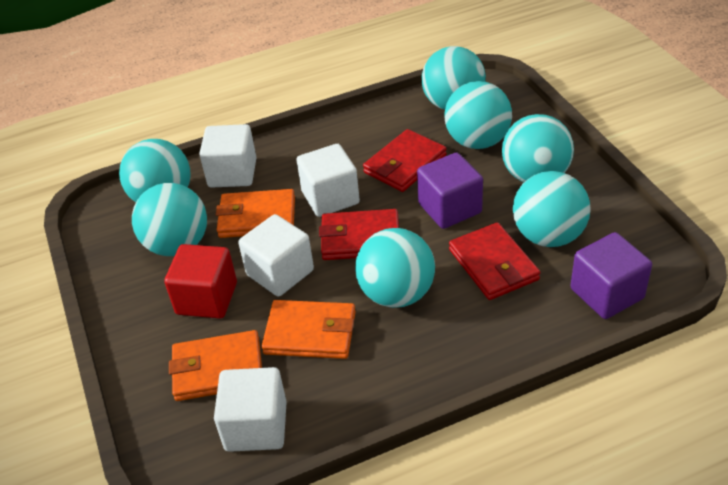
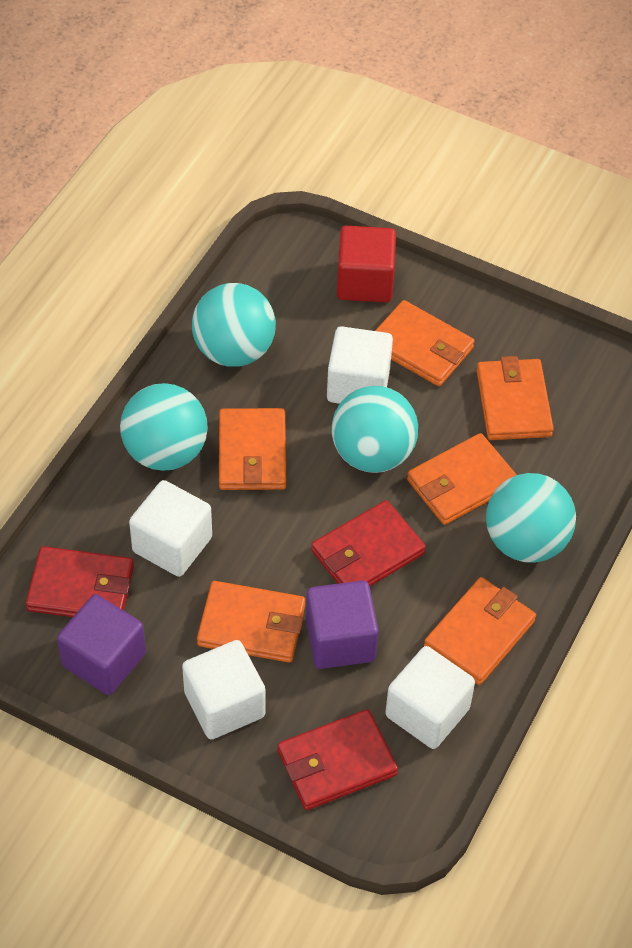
orange wallet: 3 -> 6
turquoise ball: 7 -> 4

